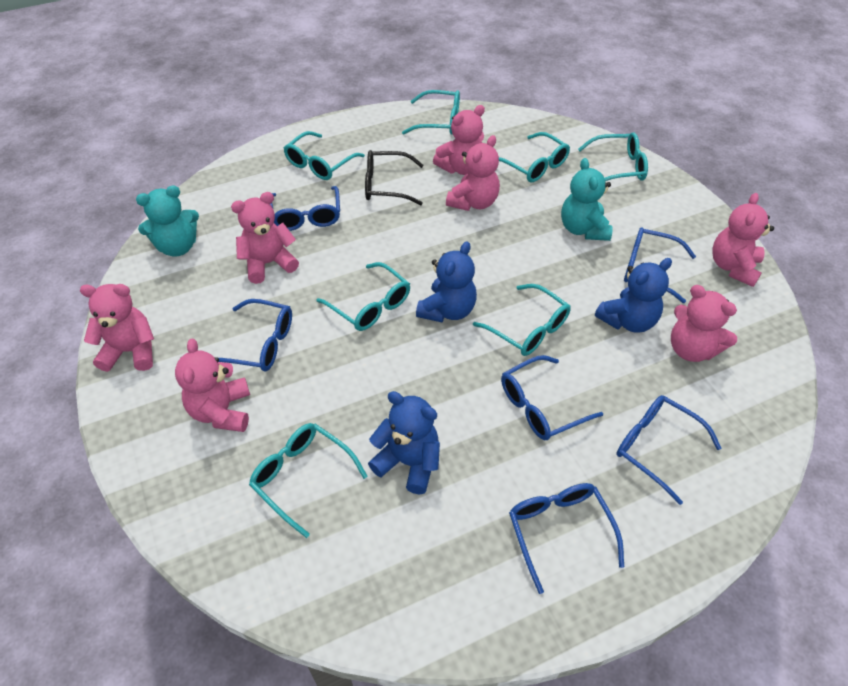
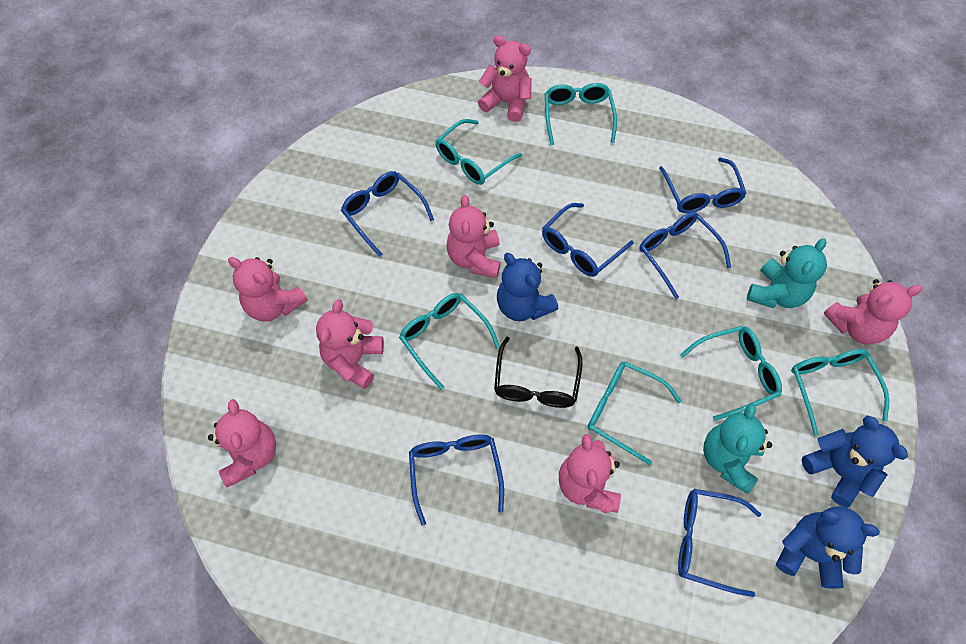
turquoise glasses: 7 -> 6

